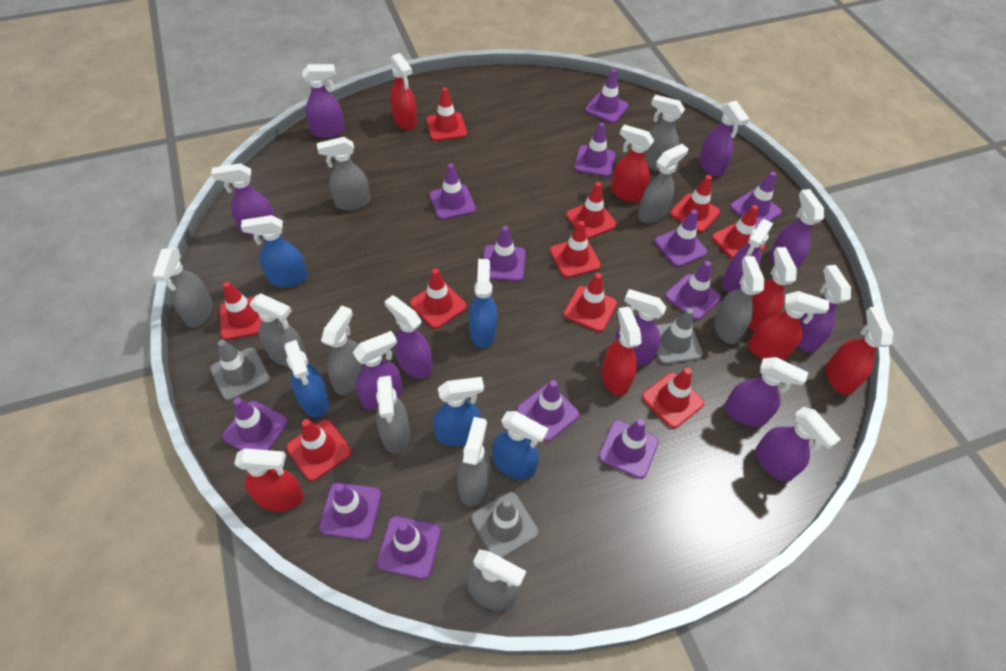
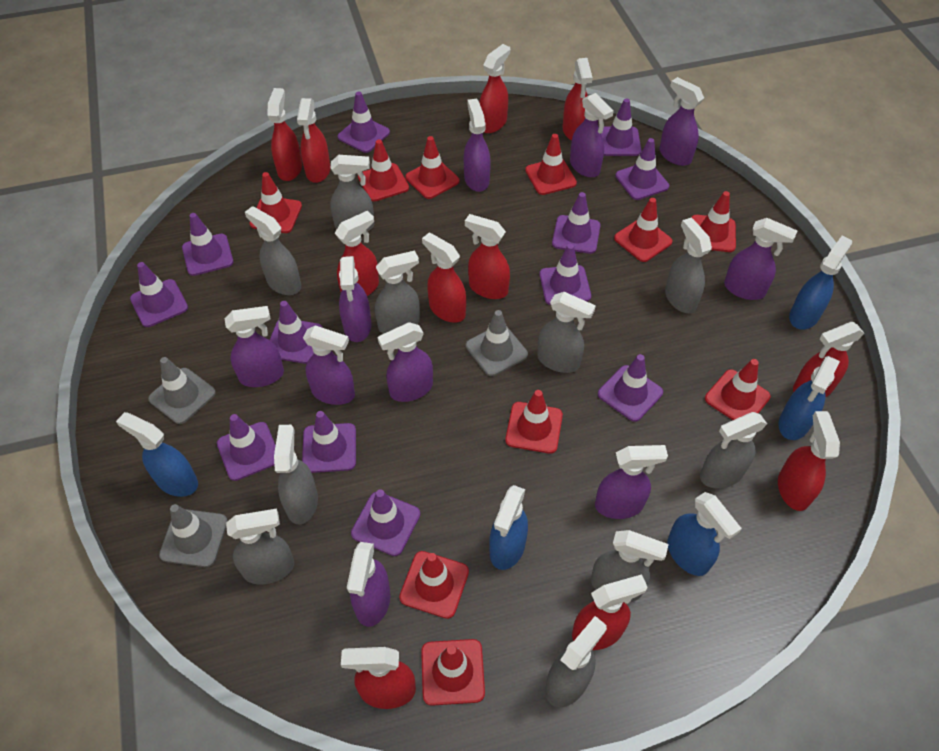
purple spray bottle: 11 -> 10
red spray bottle: 7 -> 11

